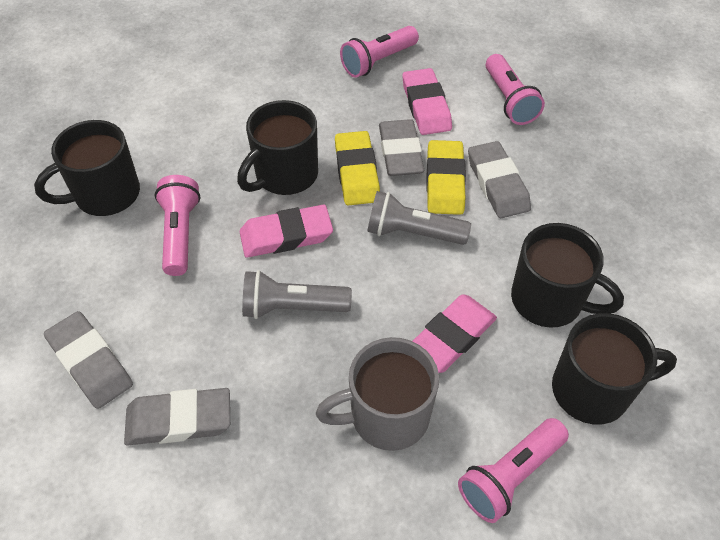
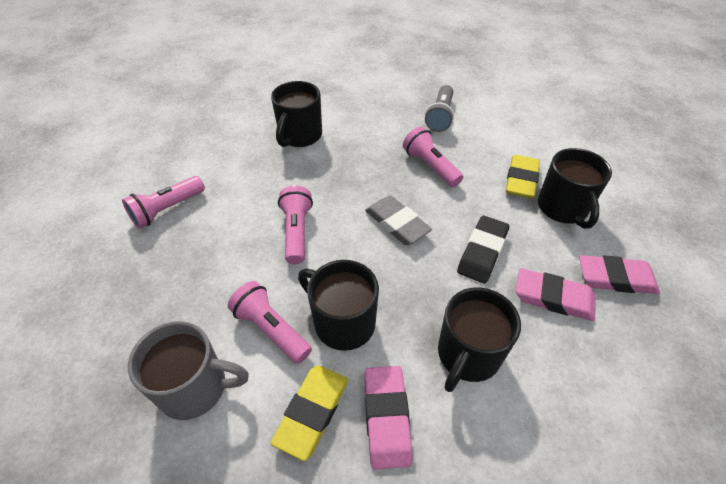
black eraser: 0 -> 1
grey eraser: 4 -> 1
grey flashlight: 2 -> 1

